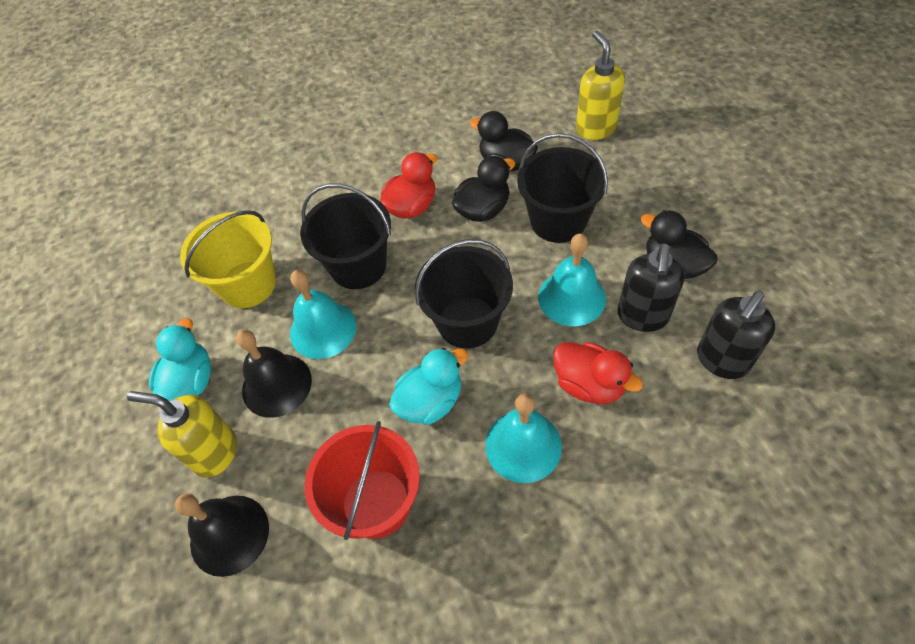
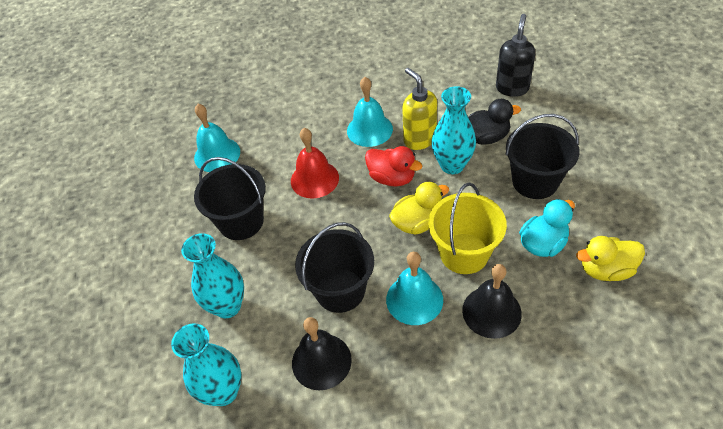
black duck: 3 -> 1
black soap dispenser: 2 -> 1
red bell: 0 -> 1
red bucket: 1 -> 0
red duck: 2 -> 1
turquoise duck: 2 -> 1
turquoise vase: 0 -> 3
yellow duck: 0 -> 2
yellow soap dispenser: 2 -> 1

